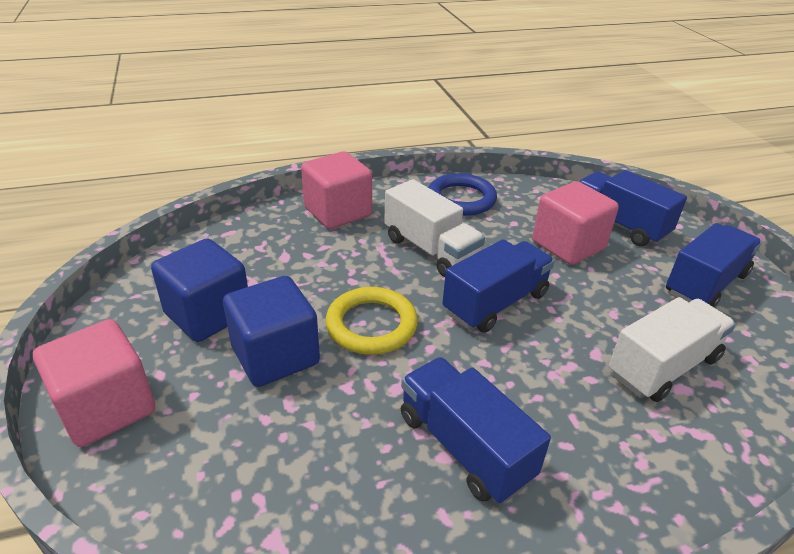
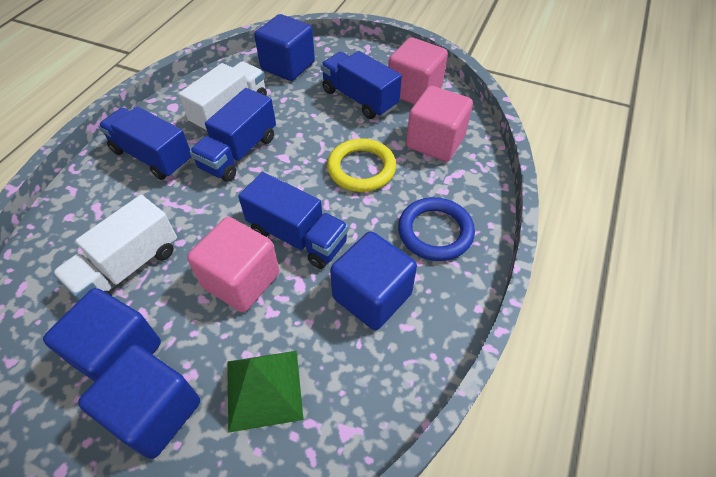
blue cube: 2 -> 4
green pyramid: 0 -> 1

